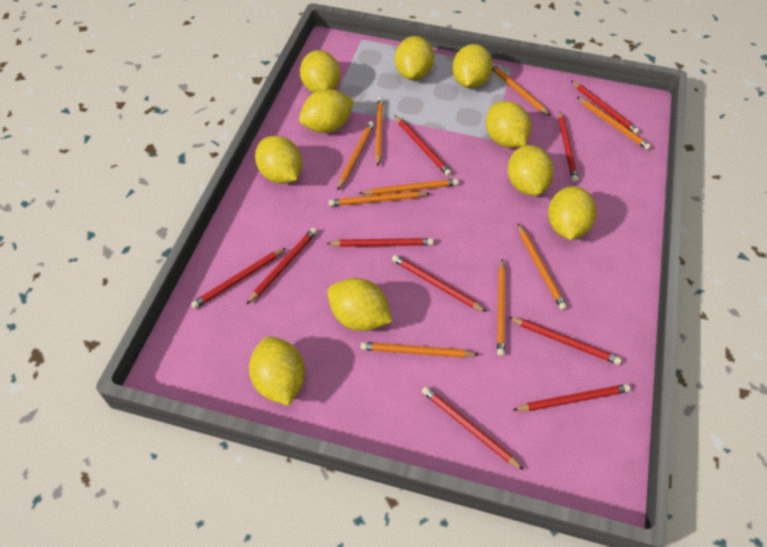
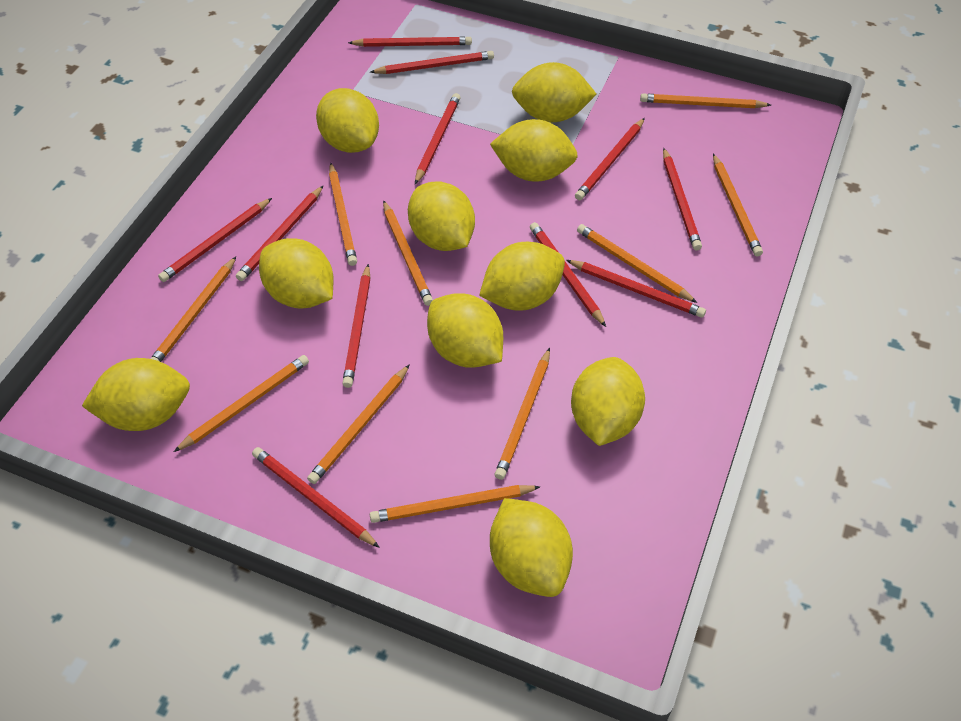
orange pencil: 9 -> 10
red pencil: 10 -> 11

